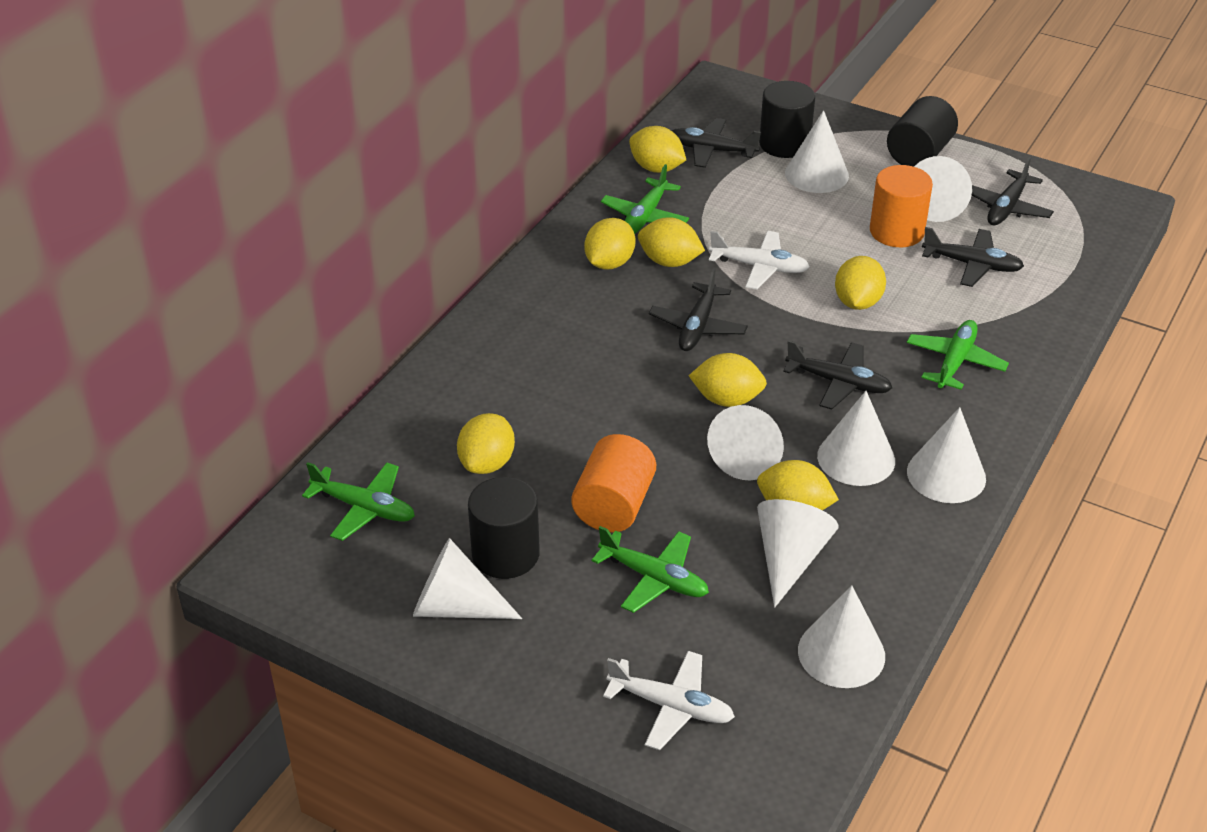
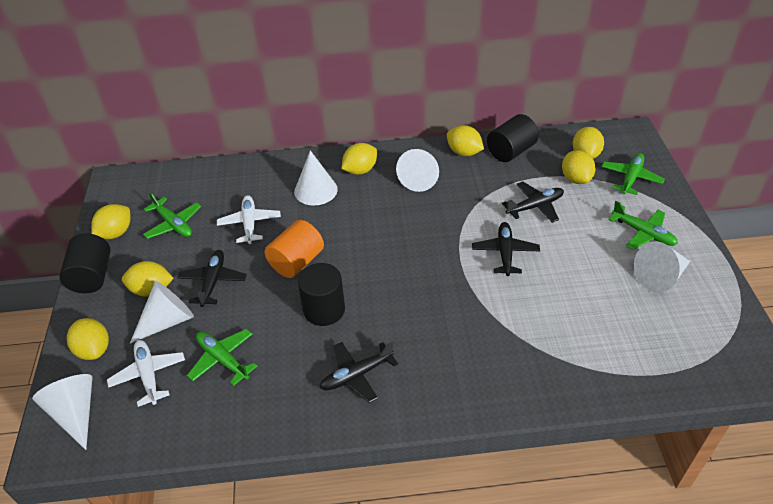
black plane: 5 -> 4
orange cylinder: 2 -> 1
white cone: 8 -> 5

